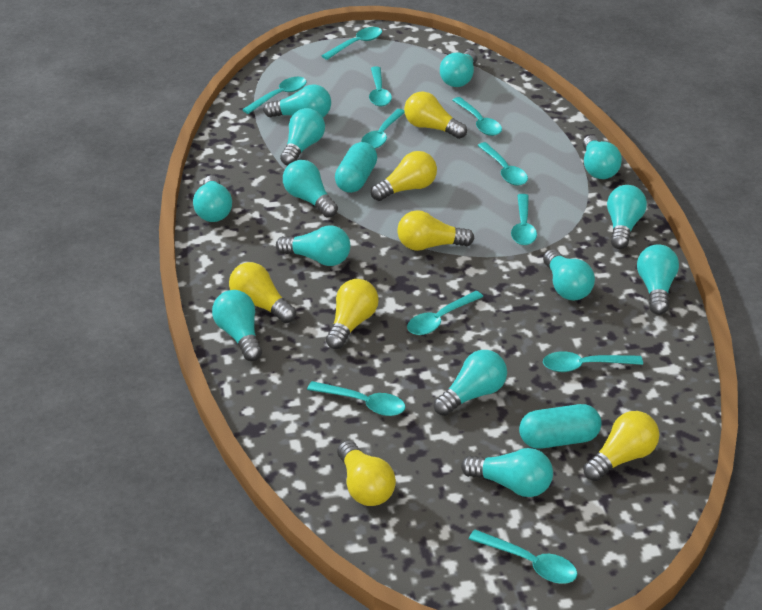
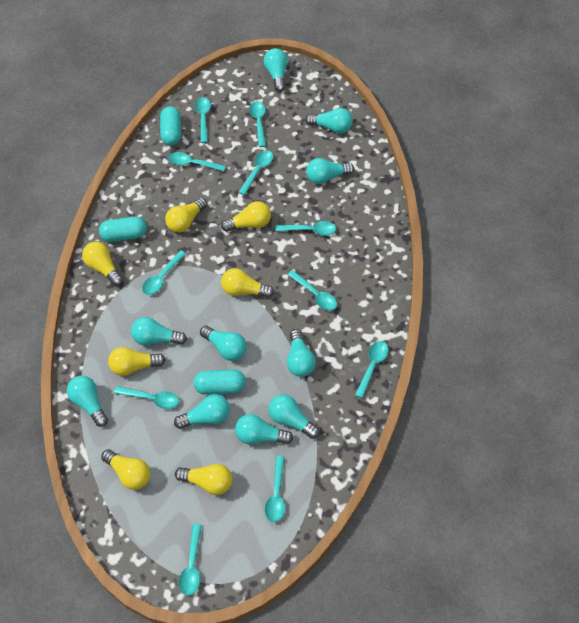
turquoise capsule: 2 -> 3
turquoise light bulb: 13 -> 10

